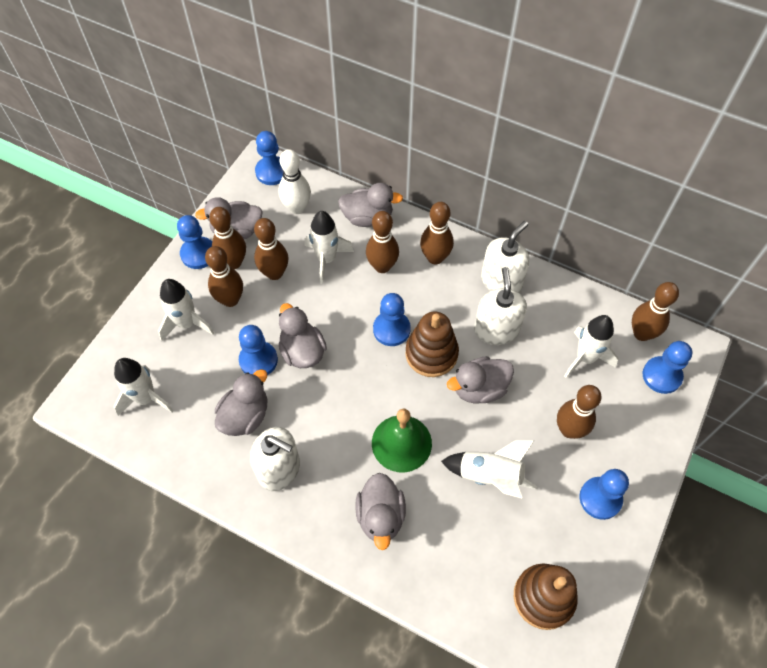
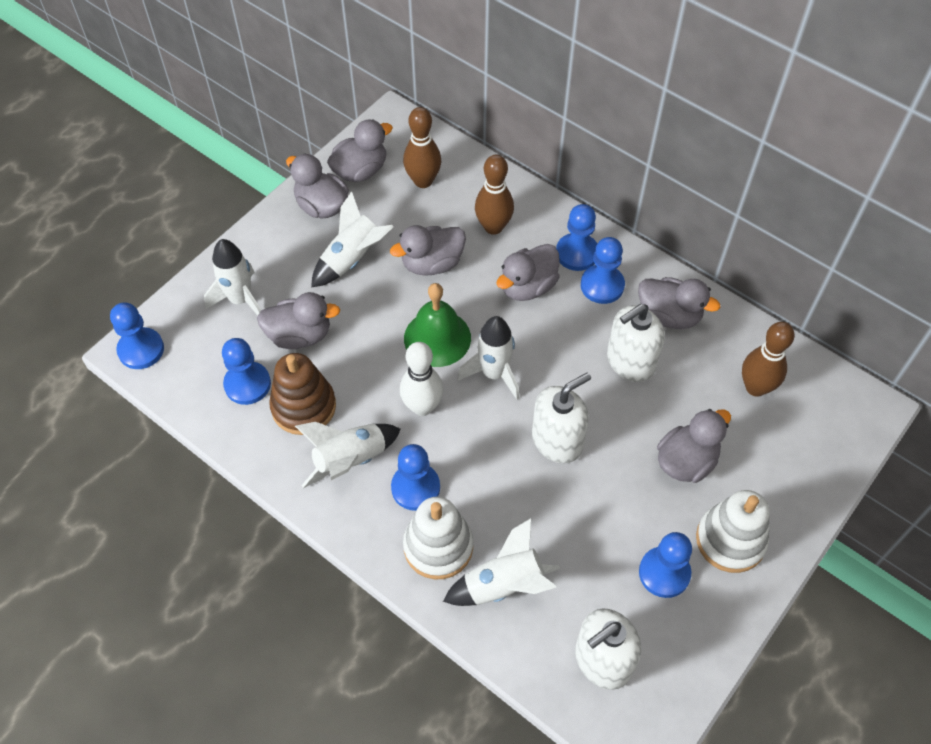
brown bowling pin: 7 -> 3
brown stacking toy: 2 -> 1
grey duck: 6 -> 7
white stacking toy: 0 -> 2

